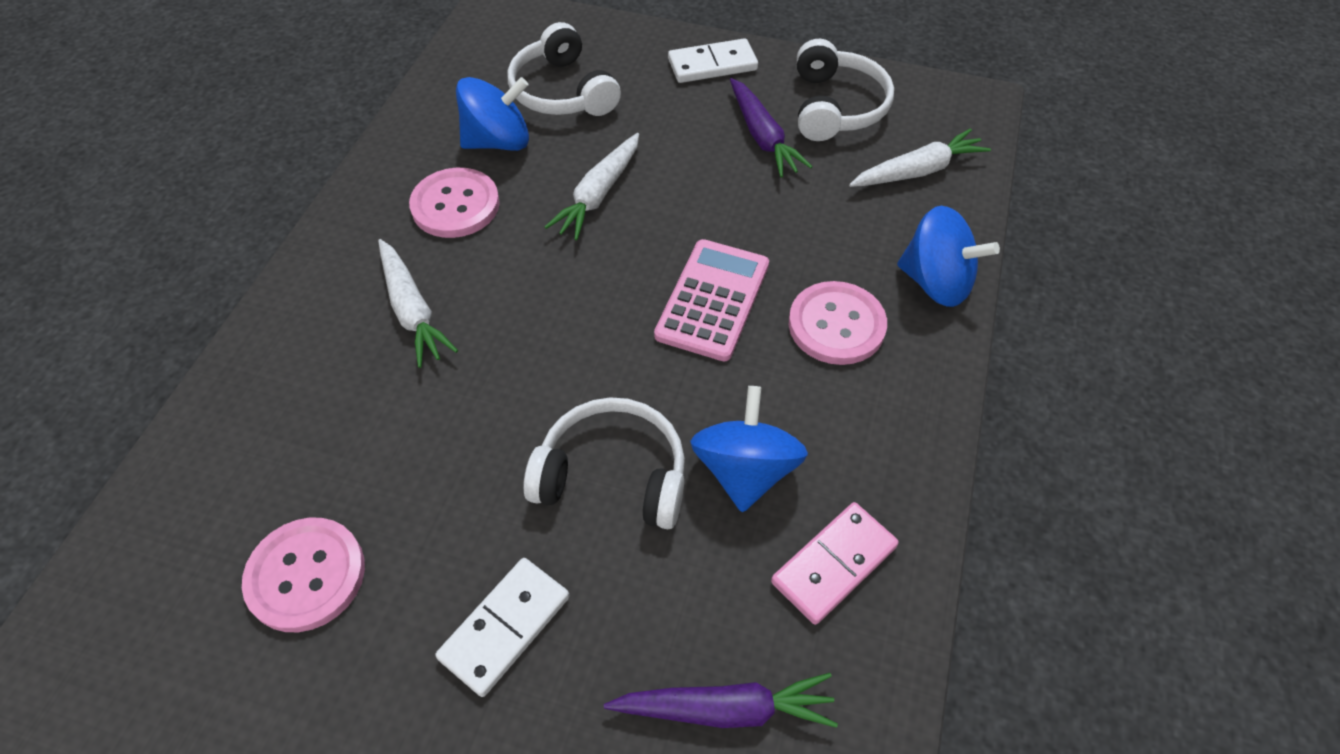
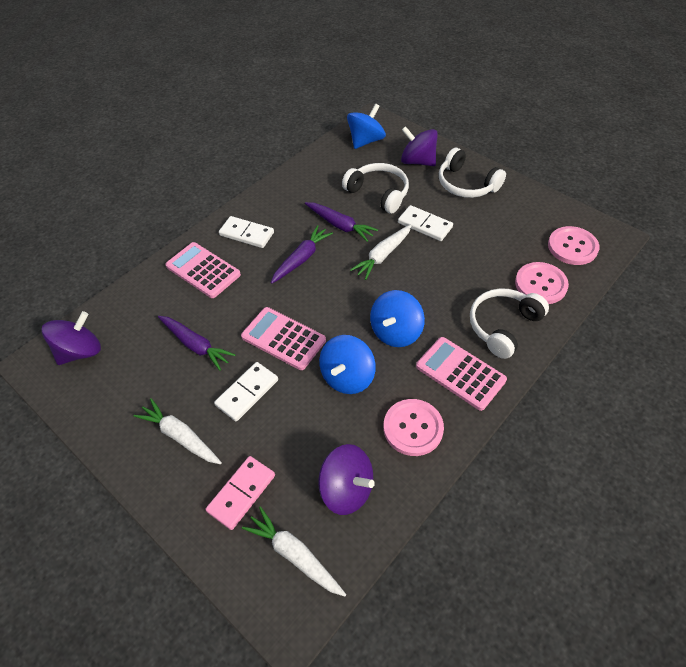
pink calculator: 1 -> 3
purple carrot: 2 -> 3
purple spinning top: 0 -> 3
white domino: 2 -> 3

